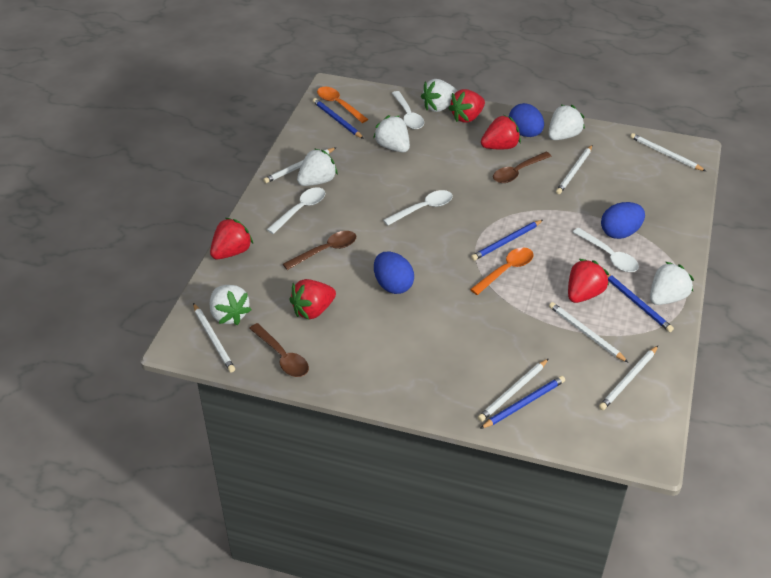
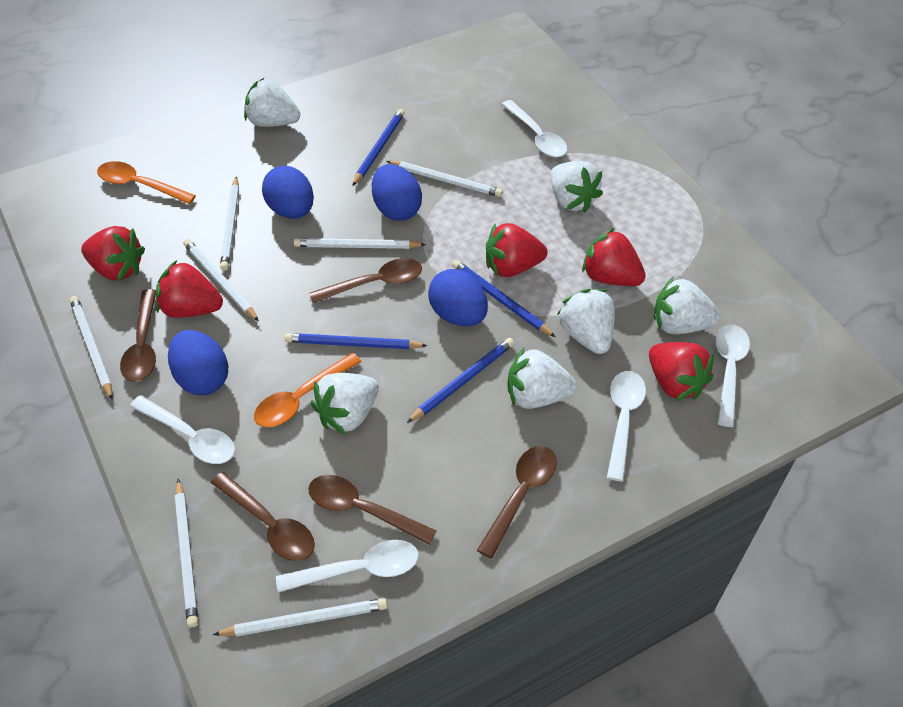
blue egg: 3 -> 4
brown spoon: 3 -> 5
white spoon: 4 -> 5

